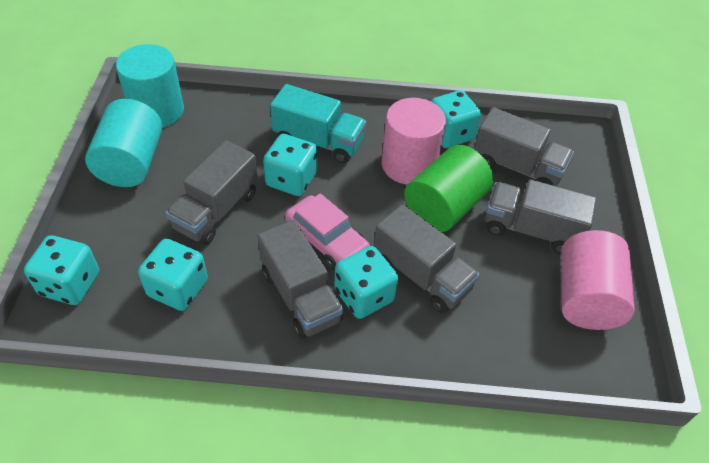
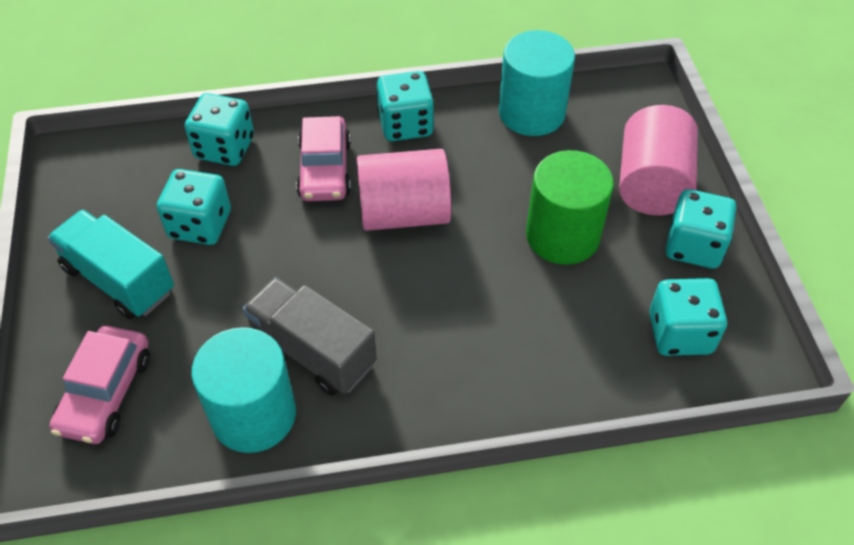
grey truck: 5 -> 1
pink car: 1 -> 2

